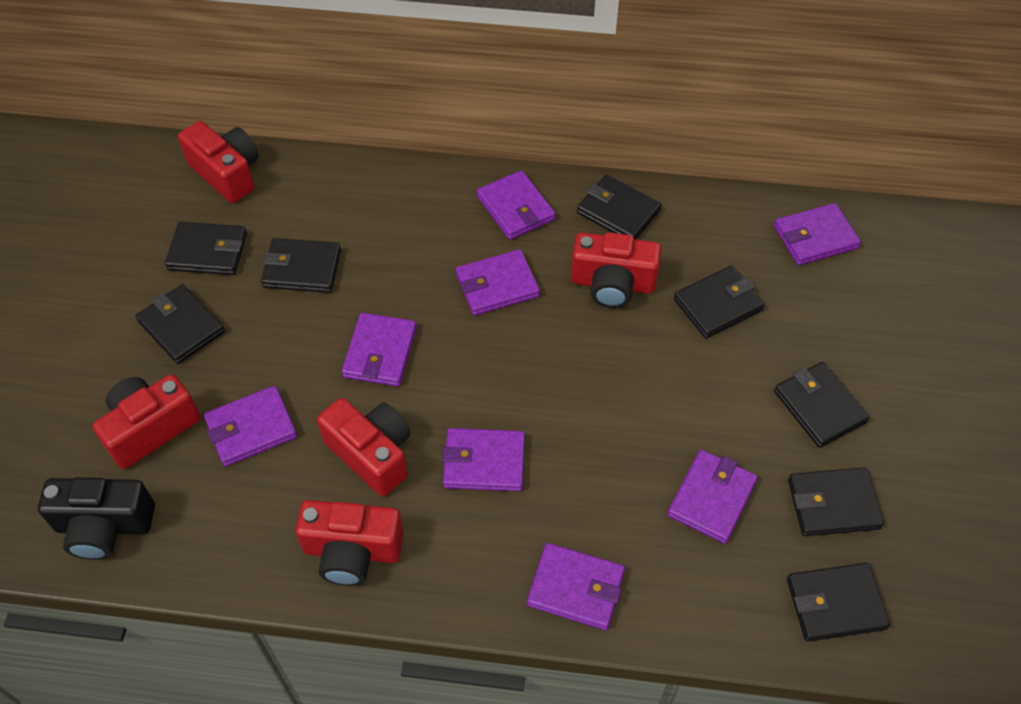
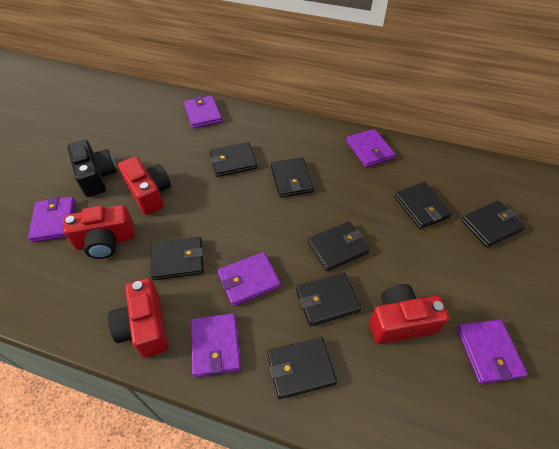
purple wallet: 8 -> 6
red camera: 5 -> 4

